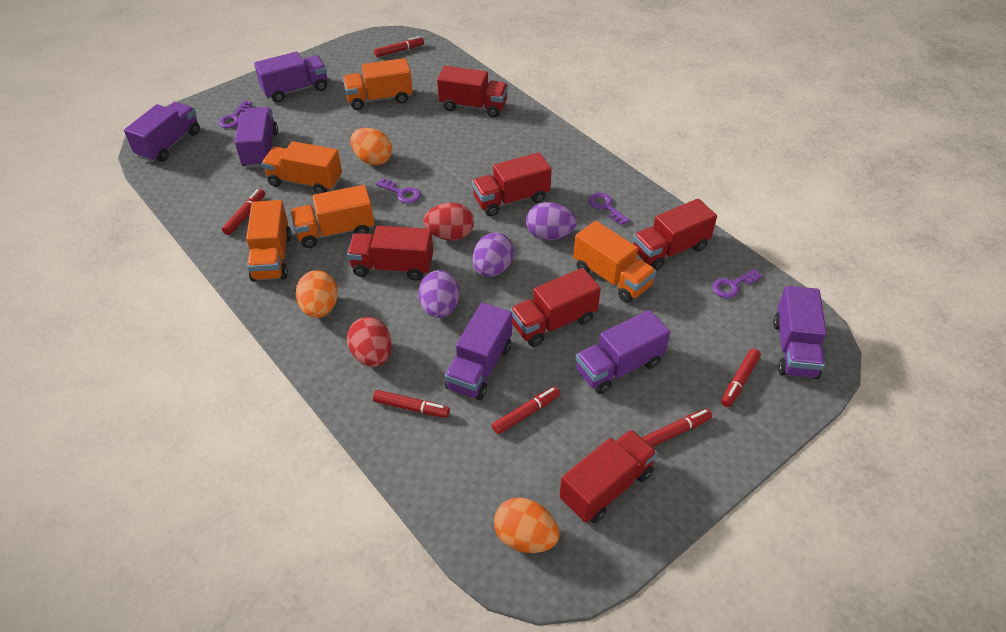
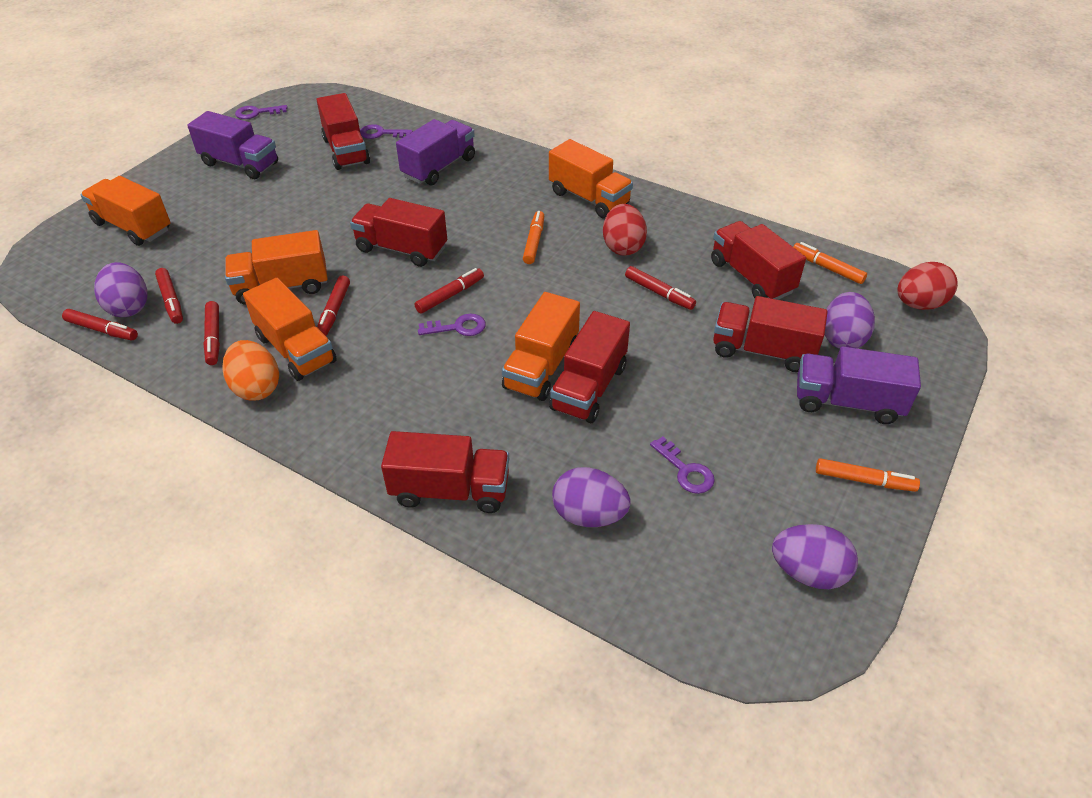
orange egg: 3 -> 1
orange marker: 0 -> 3
purple egg: 3 -> 4
purple truck: 6 -> 3

